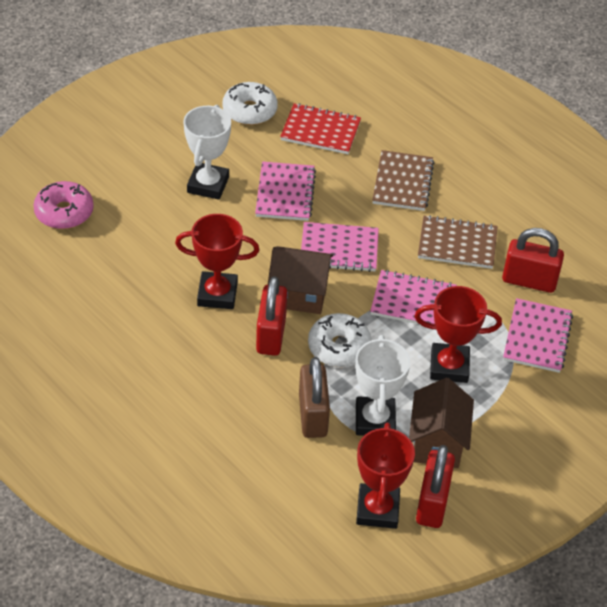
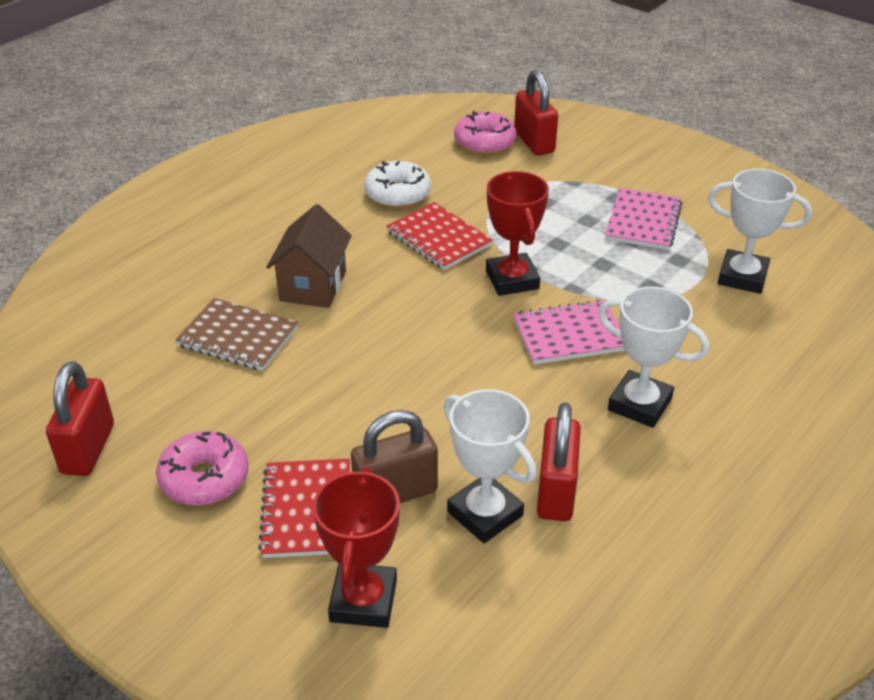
brown house: 2 -> 1
brown notebook: 2 -> 1
pink donut: 1 -> 2
pink notebook: 4 -> 2
red notebook: 1 -> 2
red trophy: 3 -> 2
white donut: 2 -> 1
white trophy: 2 -> 3

